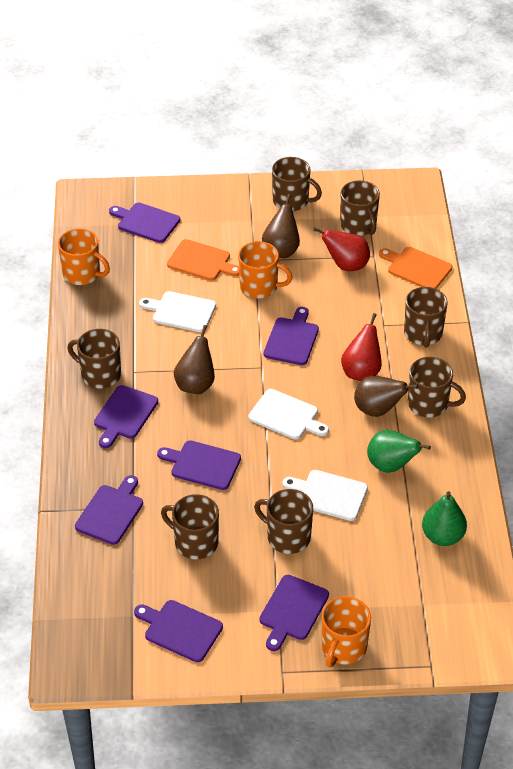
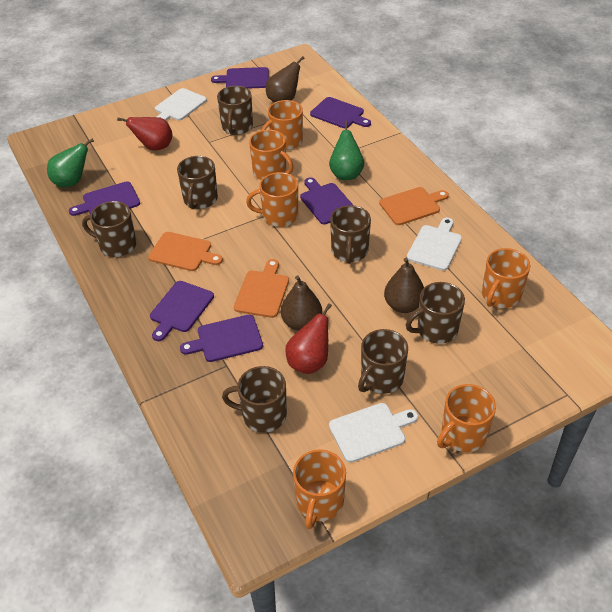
orange cutting board: 2 -> 3
orange mug: 3 -> 6
purple cutting board: 7 -> 6

